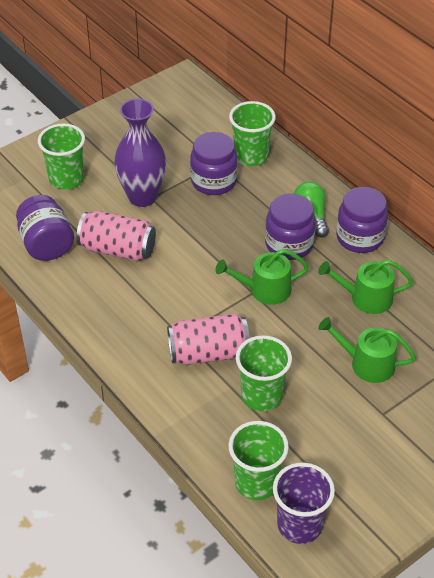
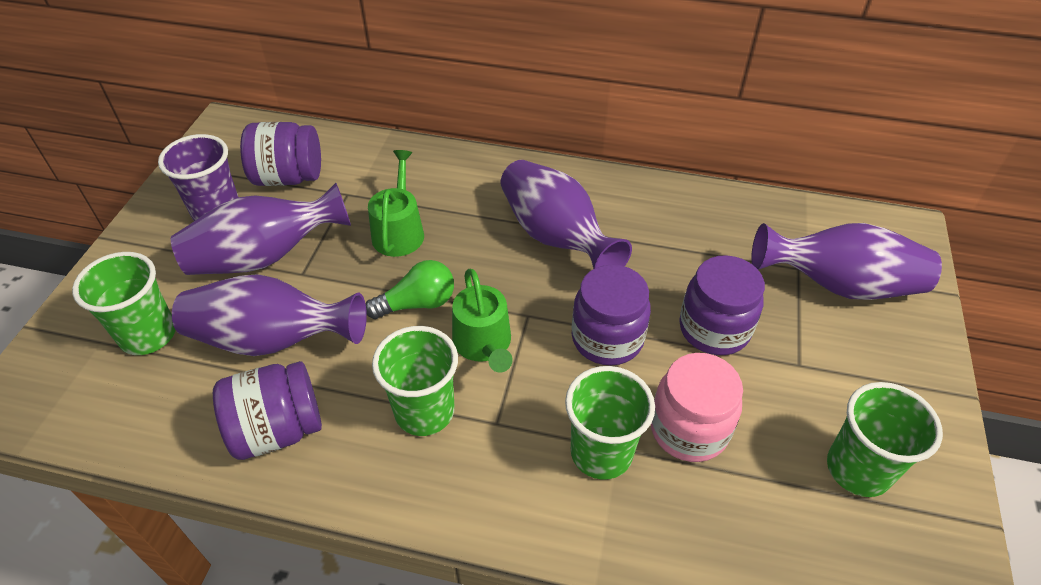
green watering can: 3 -> 2
pink can: 2 -> 0
pink jar: 0 -> 1
purple vase: 1 -> 4

